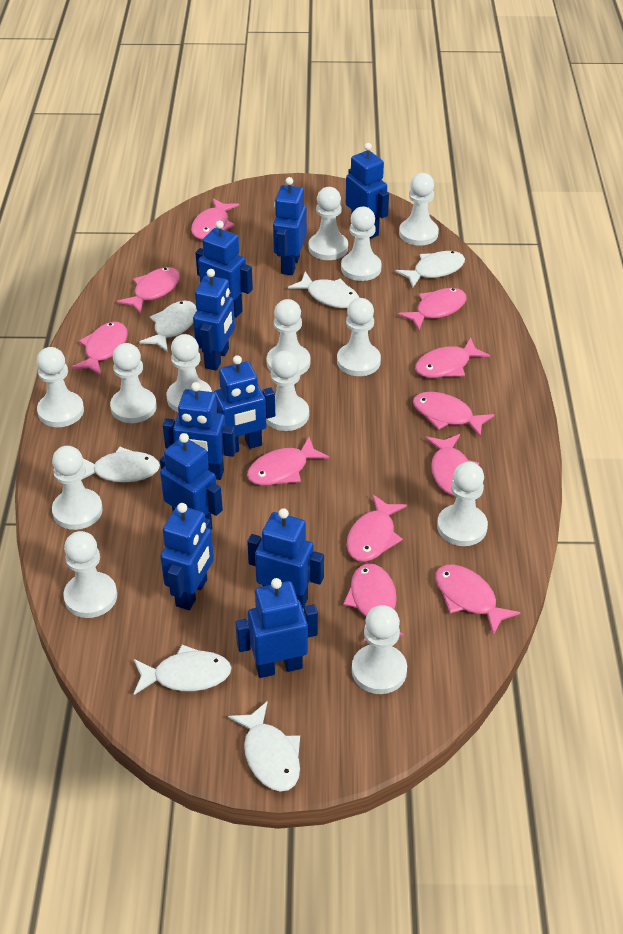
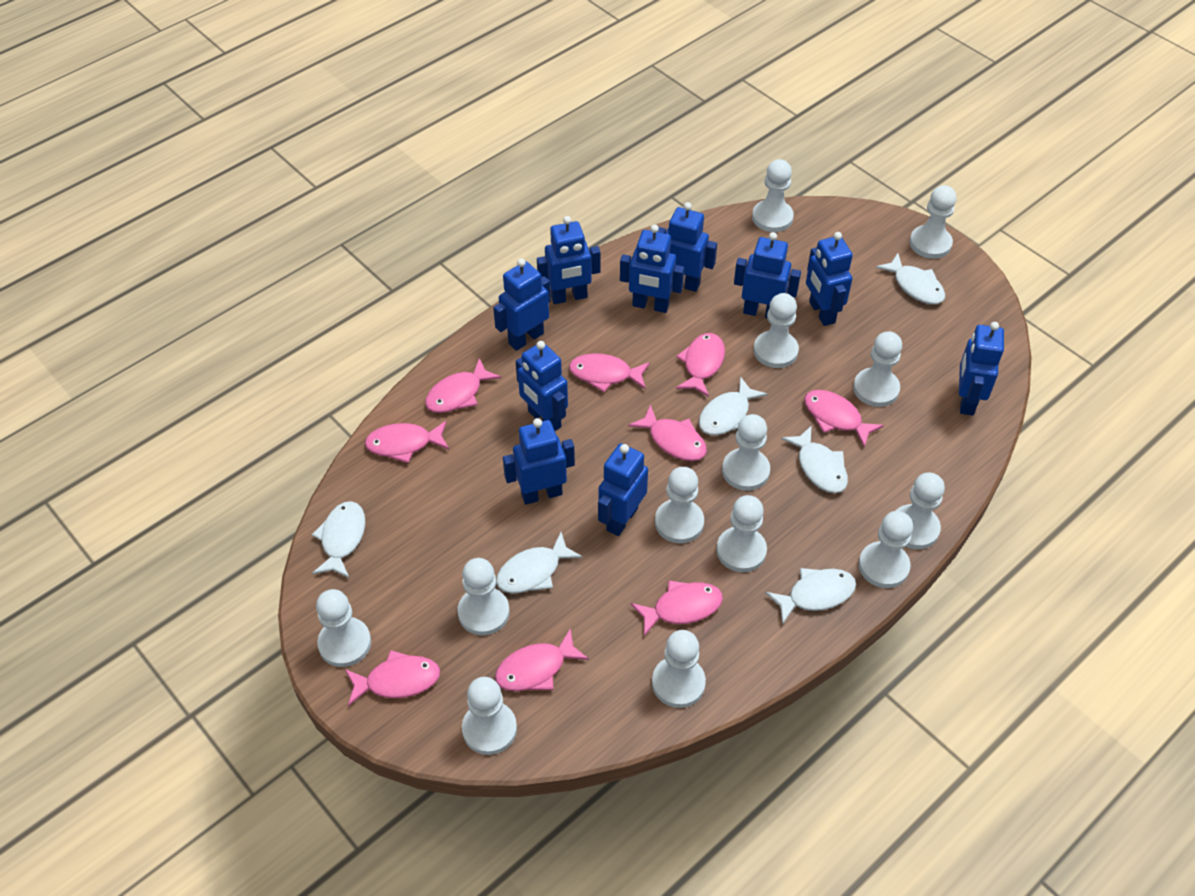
pink fish: 11 -> 9

